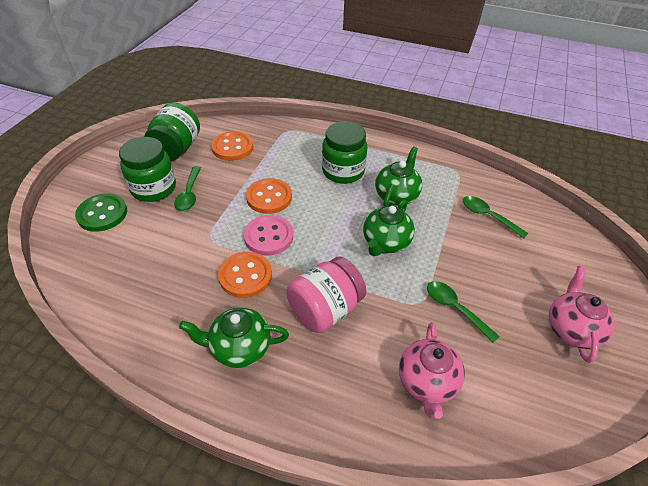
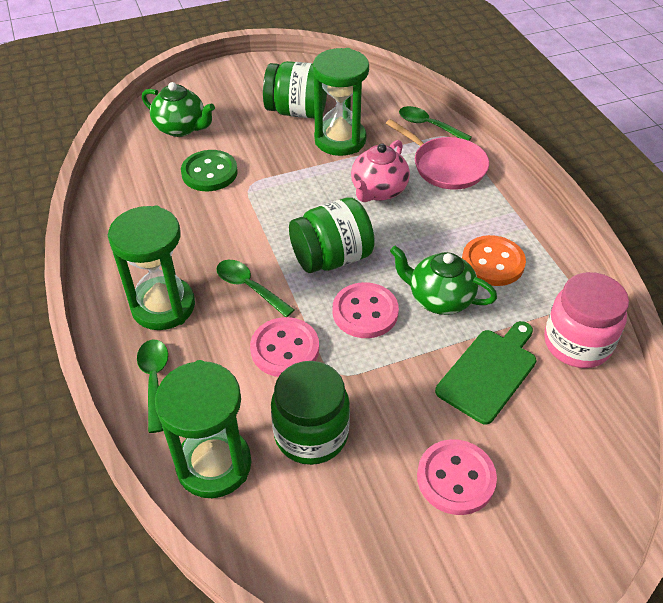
green cutting board: 0 -> 1
green hourglass: 0 -> 3
green teapot: 3 -> 2
orange button: 3 -> 1
pink button: 1 -> 3
pink pan: 0 -> 1
pink teapot: 2 -> 1

